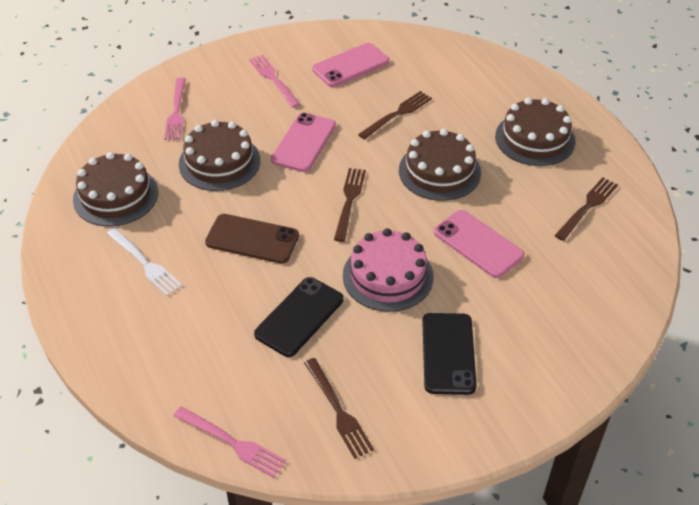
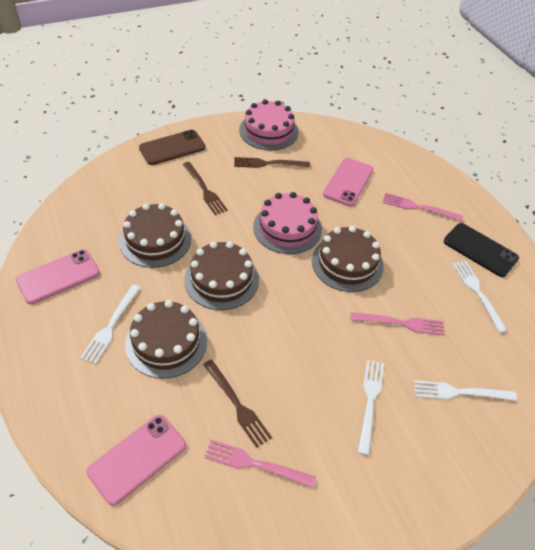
black phone: 2 -> 1
brown fork: 4 -> 3
pink cake: 1 -> 2
white fork: 1 -> 4

